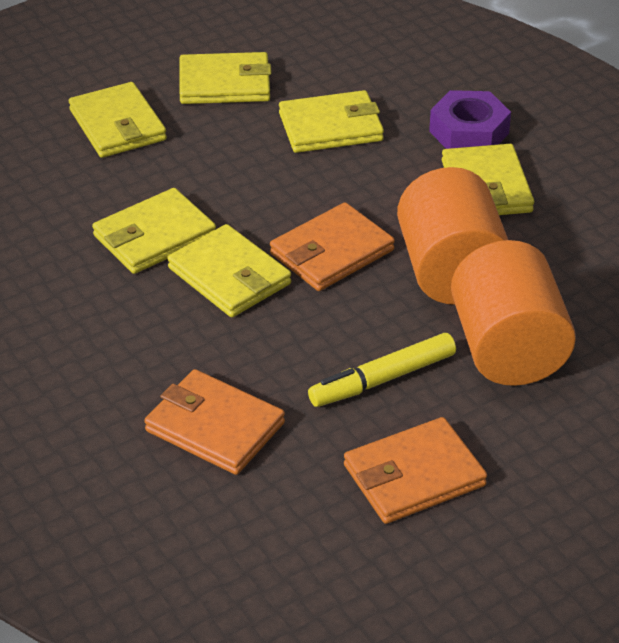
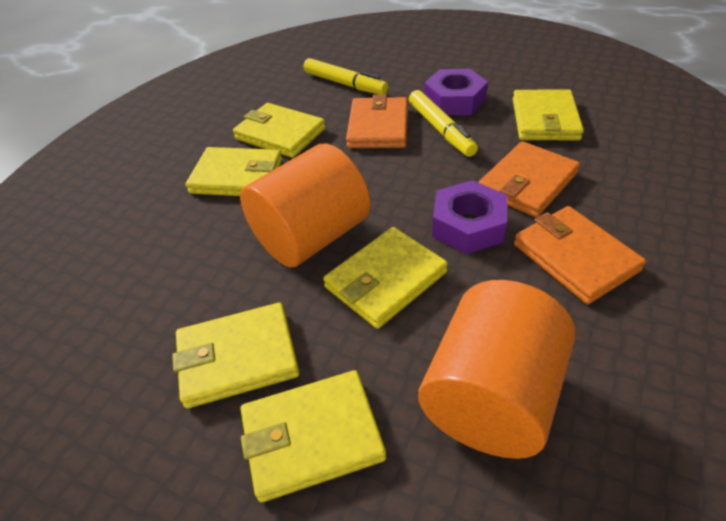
purple nut: 1 -> 2
yellow marker: 1 -> 2

